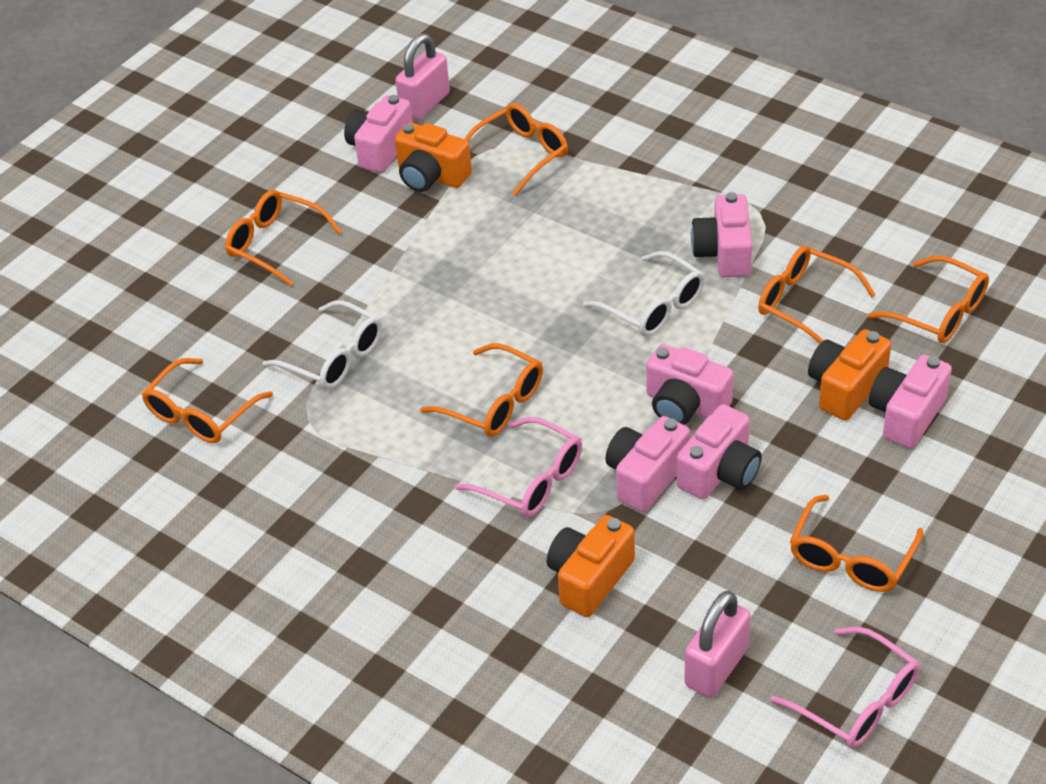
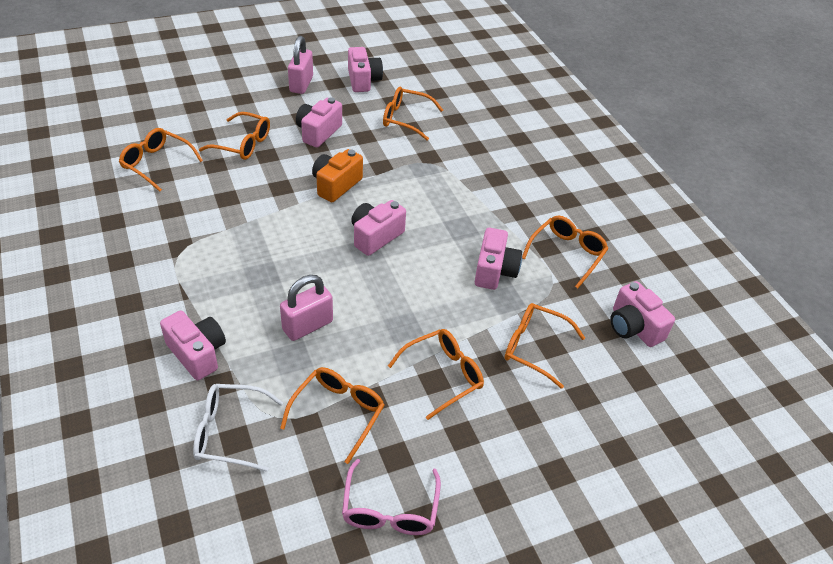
orange camera: 3 -> 1
pink glasses: 2 -> 1
white glasses: 2 -> 1

